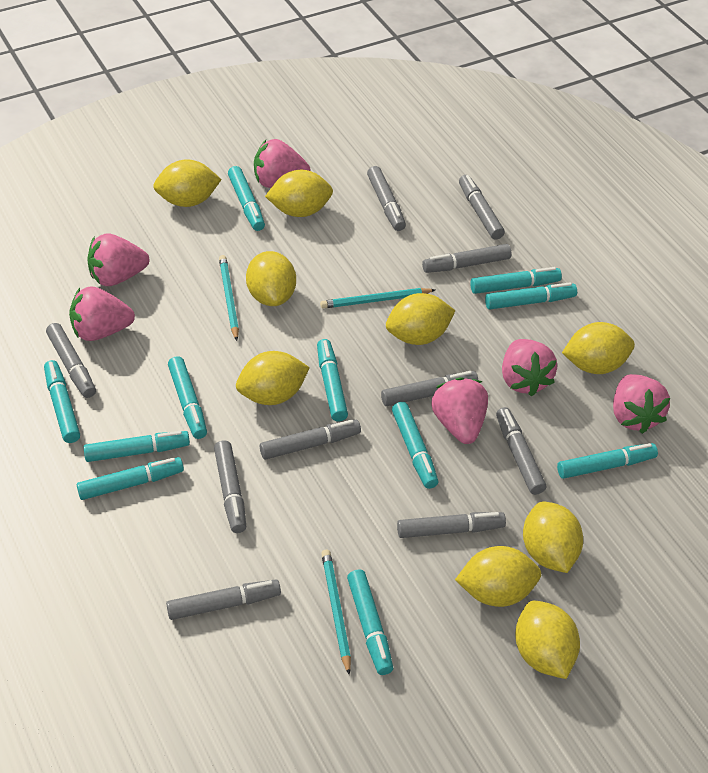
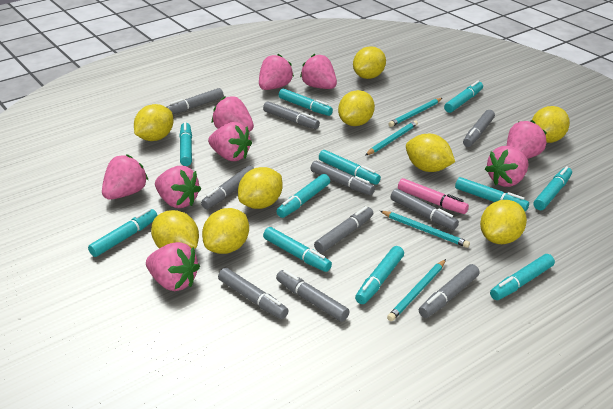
pink marker: 0 -> 1
pink strawberry: 6 -> 9
turquoise pencil: 3 -> 4

